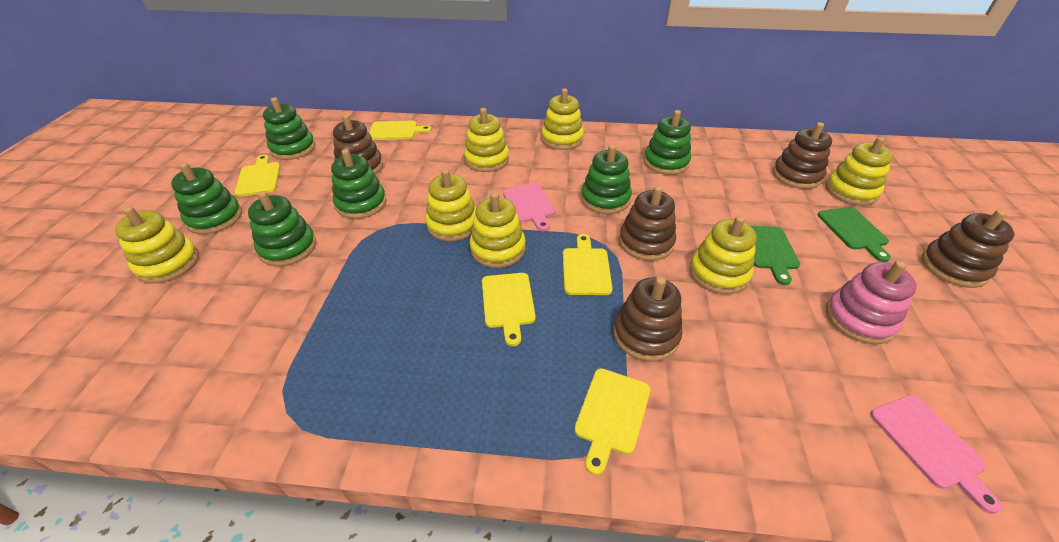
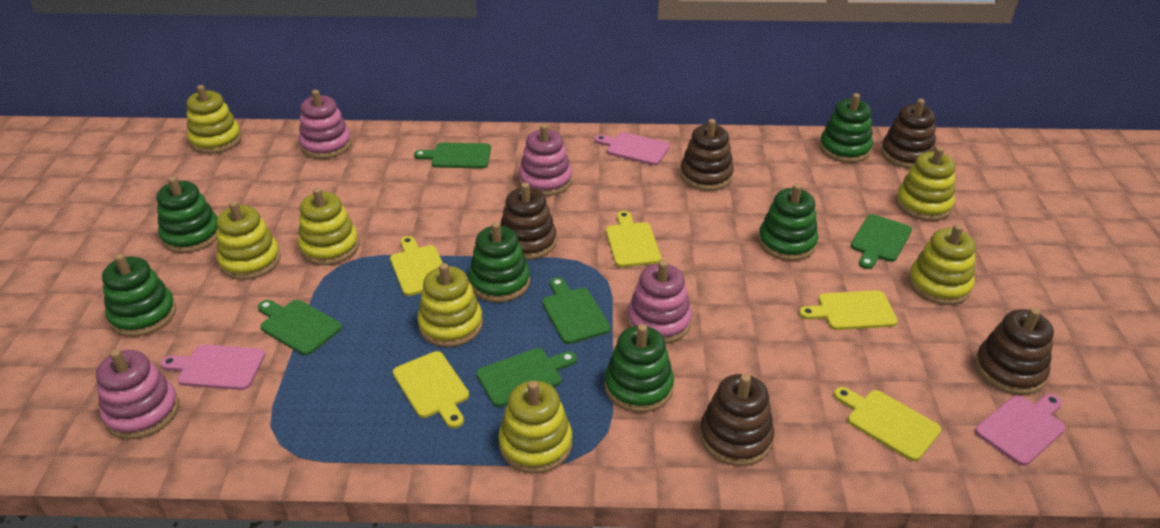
green cutting board: 2 -> 5
pink cutting board: 2 -> 3
pink stacking toy: 1 -> 4

